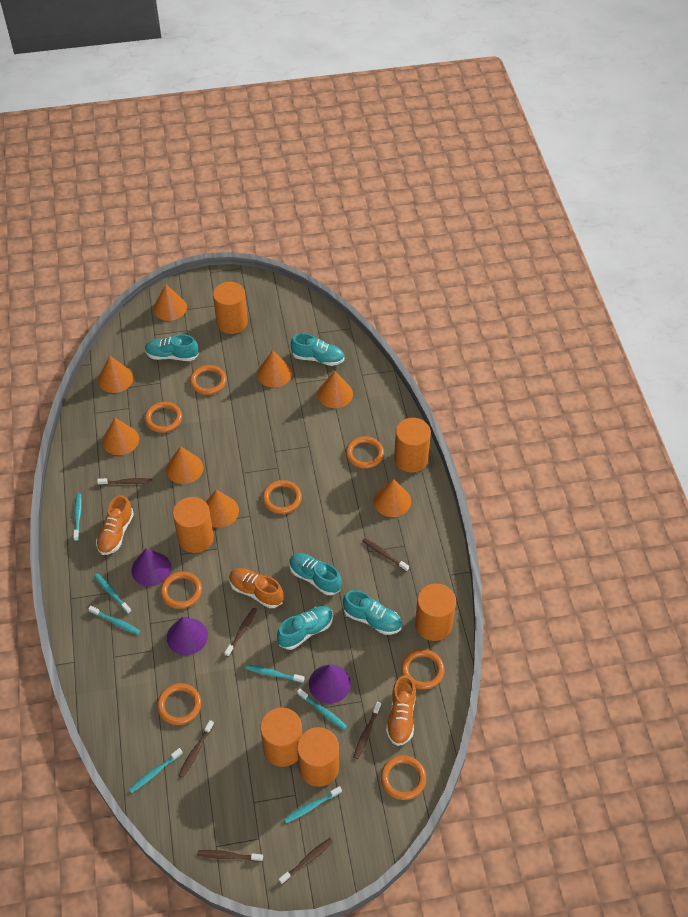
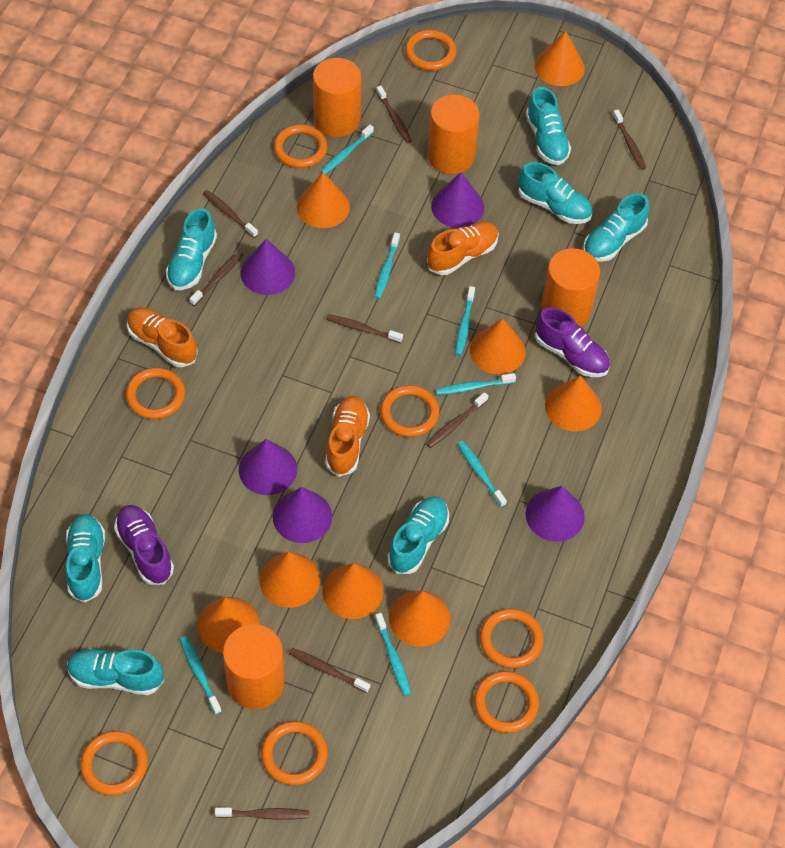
brown toothbrush: 7 -> 8
orange cylinder: 6 -> 4
purple cone: 3 -> 5
purple shoe: 0 -> 2
turquoise shoe: 5 -> 7

